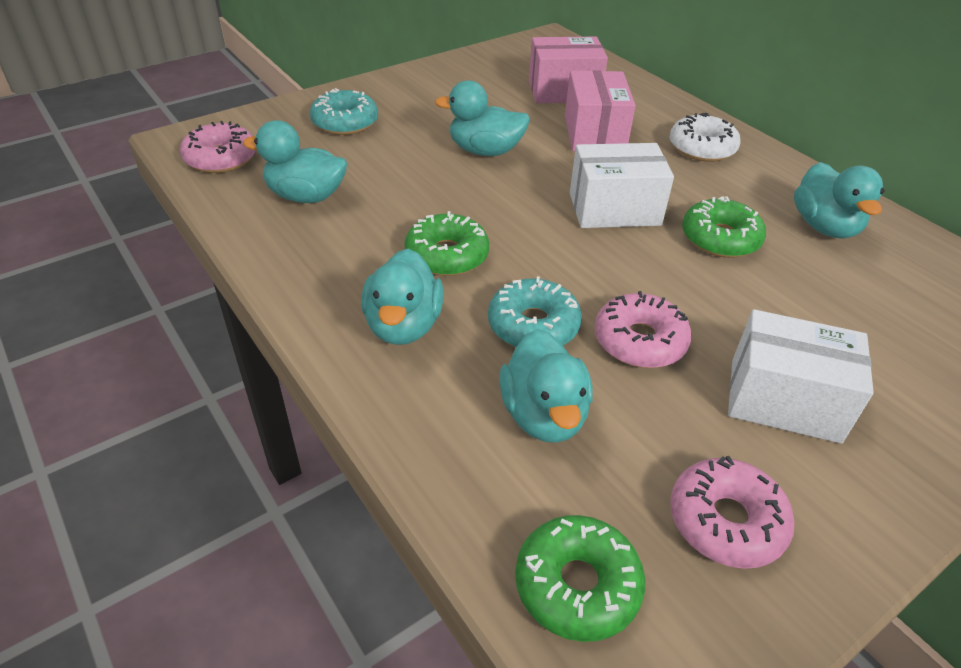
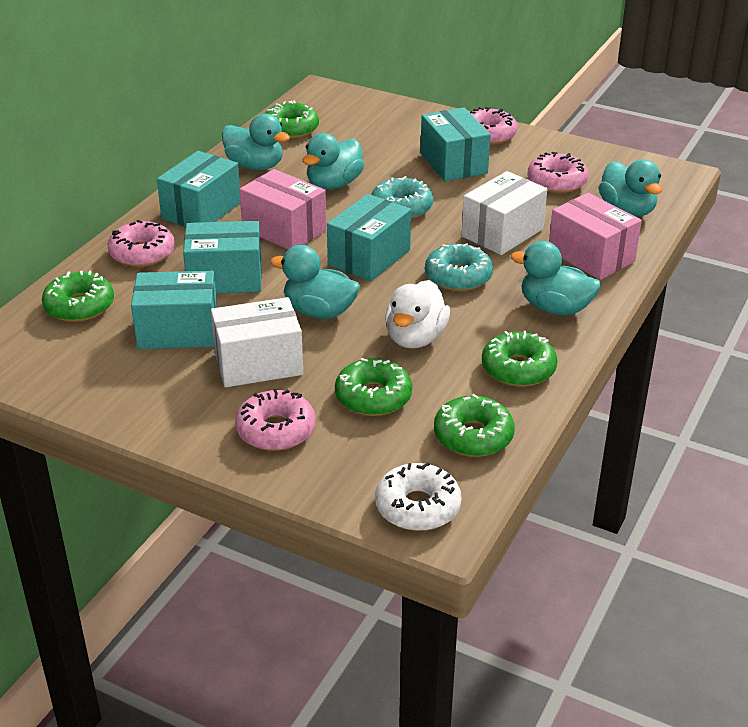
green donut: 3 -> 5
pink donut: 3 -> 4
turquoise box: 0 -> 5
white duck: 0 -> 1

